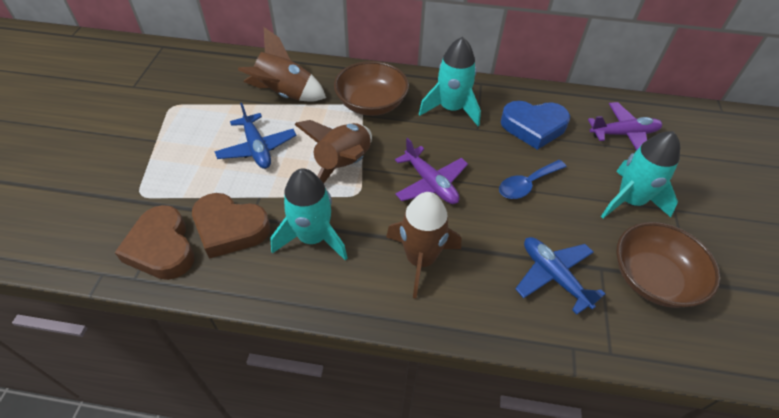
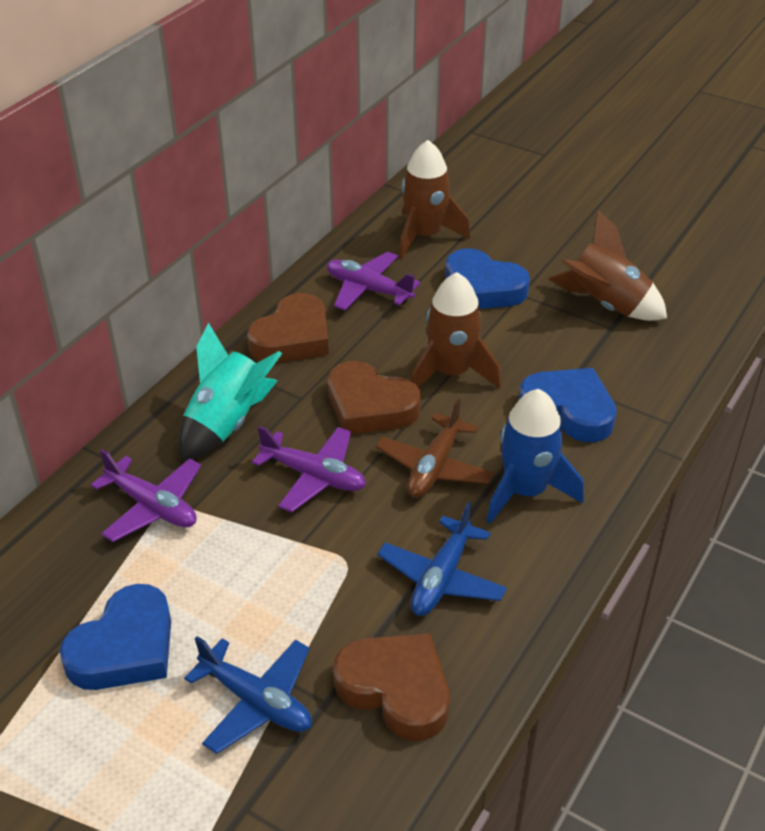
blue heart: 1 -> 3
blue rocket: 0 -> 1
blue spoon: 1 -> 0
brown bowl: 2 -> 0
brown heart: 2 -> 3
brown plane: 0 -> 1
purple plane: 2 -> 3
turquoise rocket: 3 -> 1

